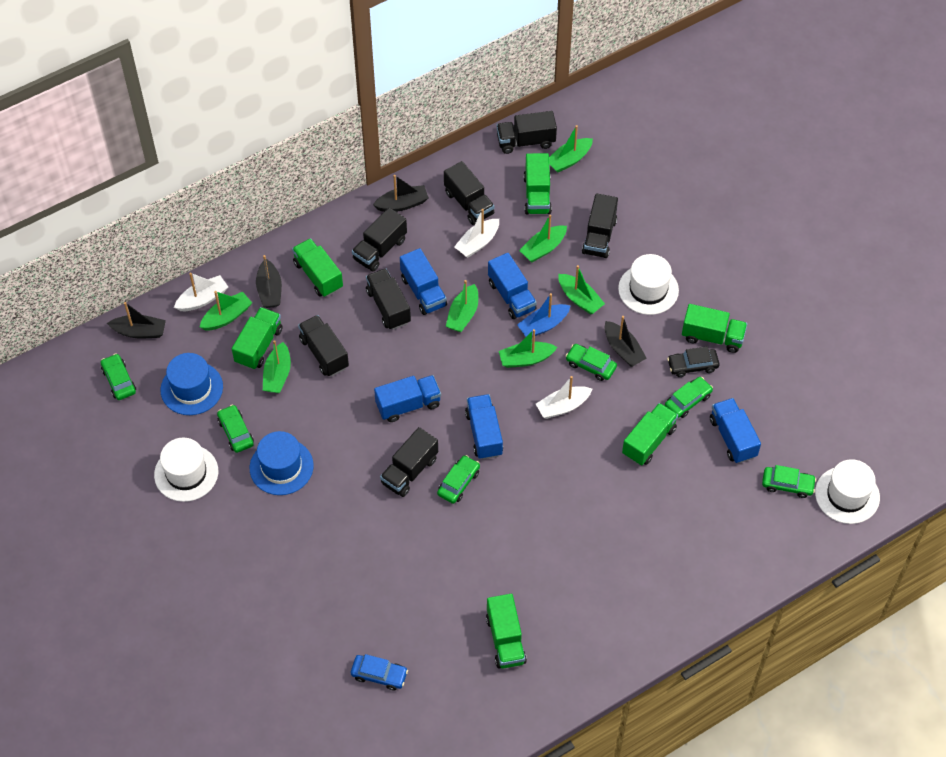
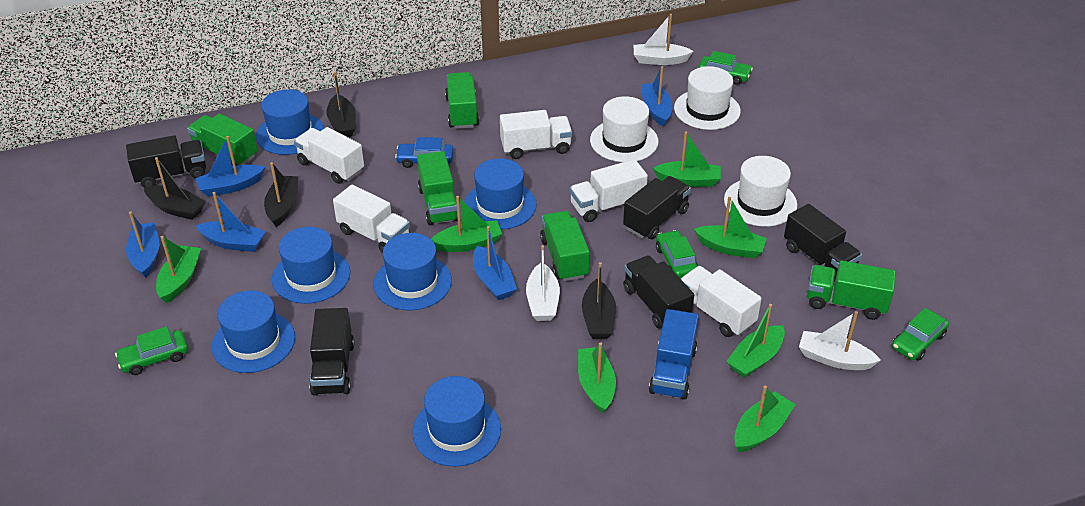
black car: 1 -> 0
black truck: 7 -> 5
blue boat: 1 -> 5
blue hat: 2 -> 6
blue truck: 5 -> 1
green car: 6 -> 4
green truck: 6 -> 5
white truck: 0 -> 5

